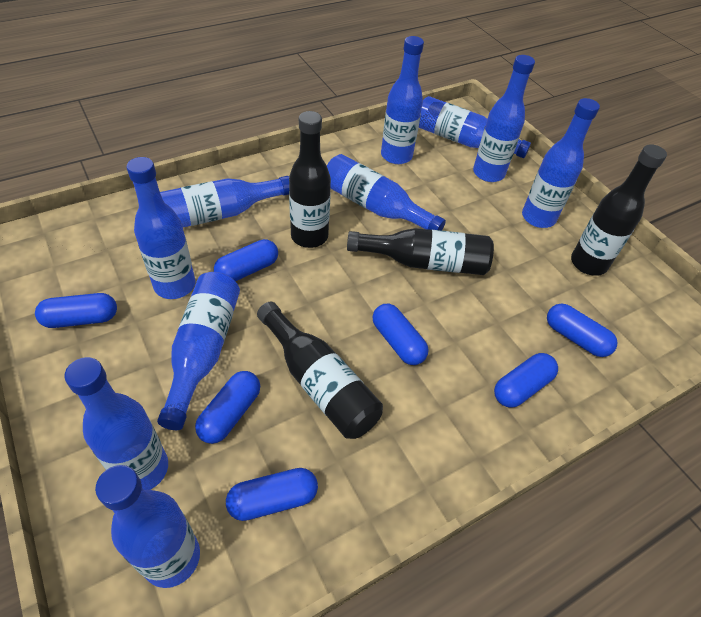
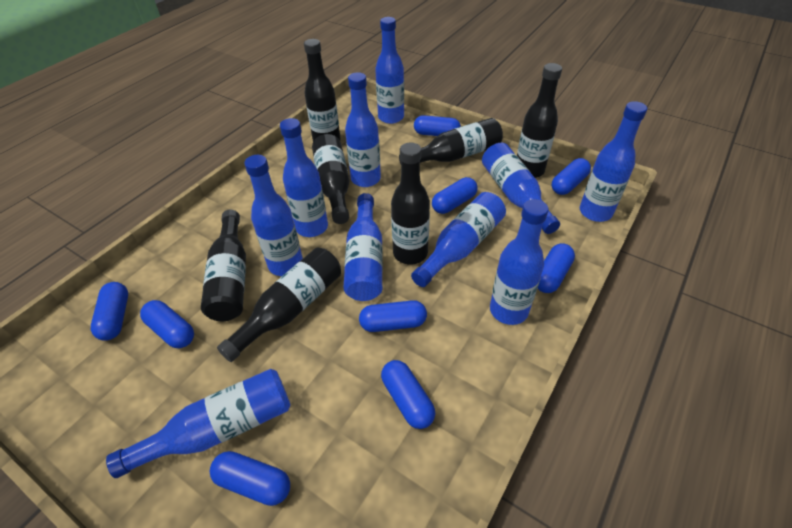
black bottle: 4 -> 7
blue capsule: 7 -> 9

